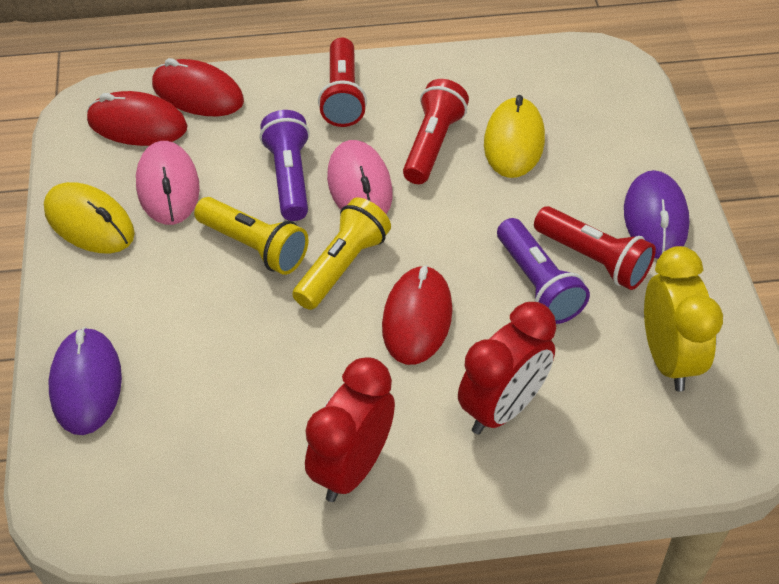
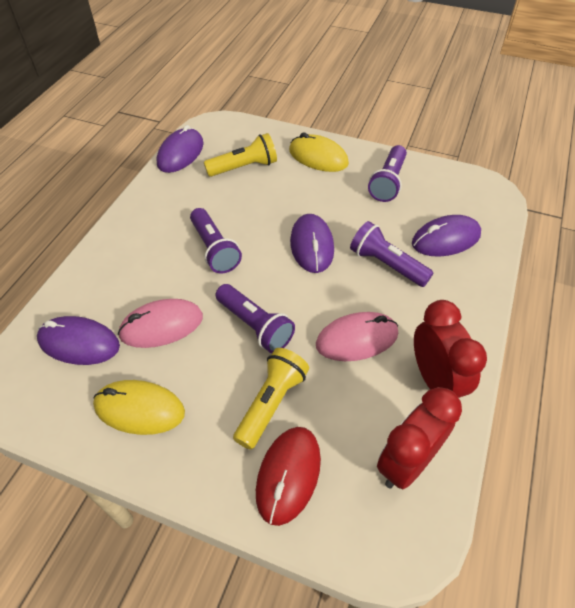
purple flashlight: 2 -> 4
purple mouse: 2 -> 4
red flashlight: 3 -> 0
red mouse: 3 -> 1
yellow clock: 1 -> 0

